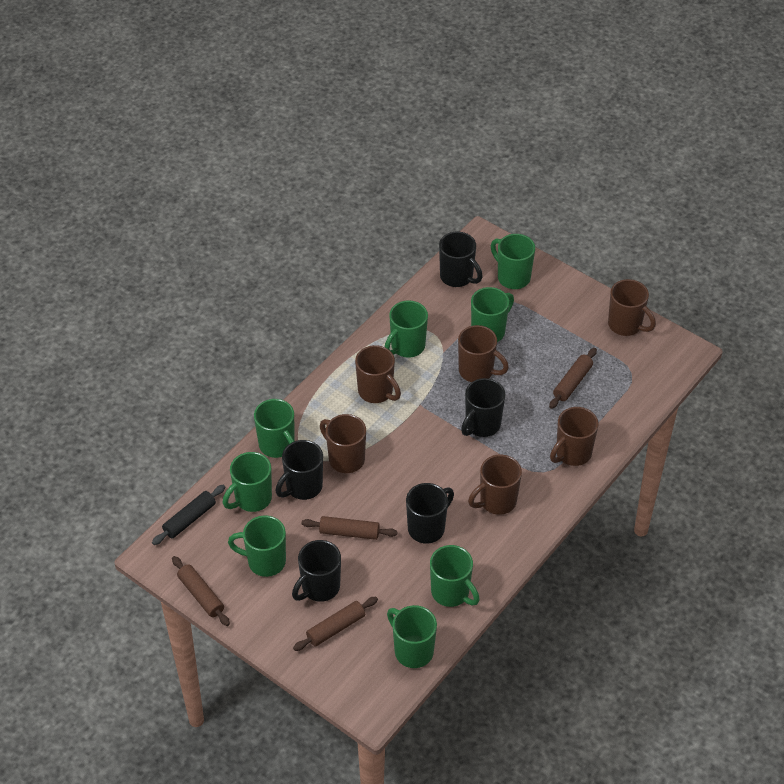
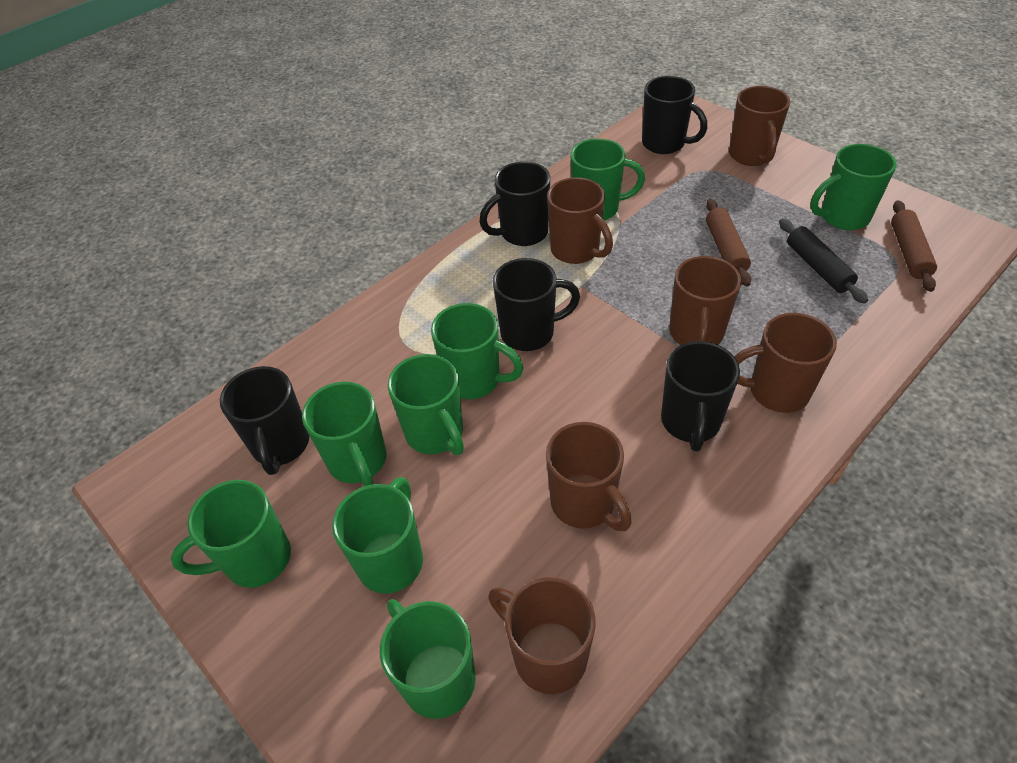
brown rolling pin: 4 -> 2

